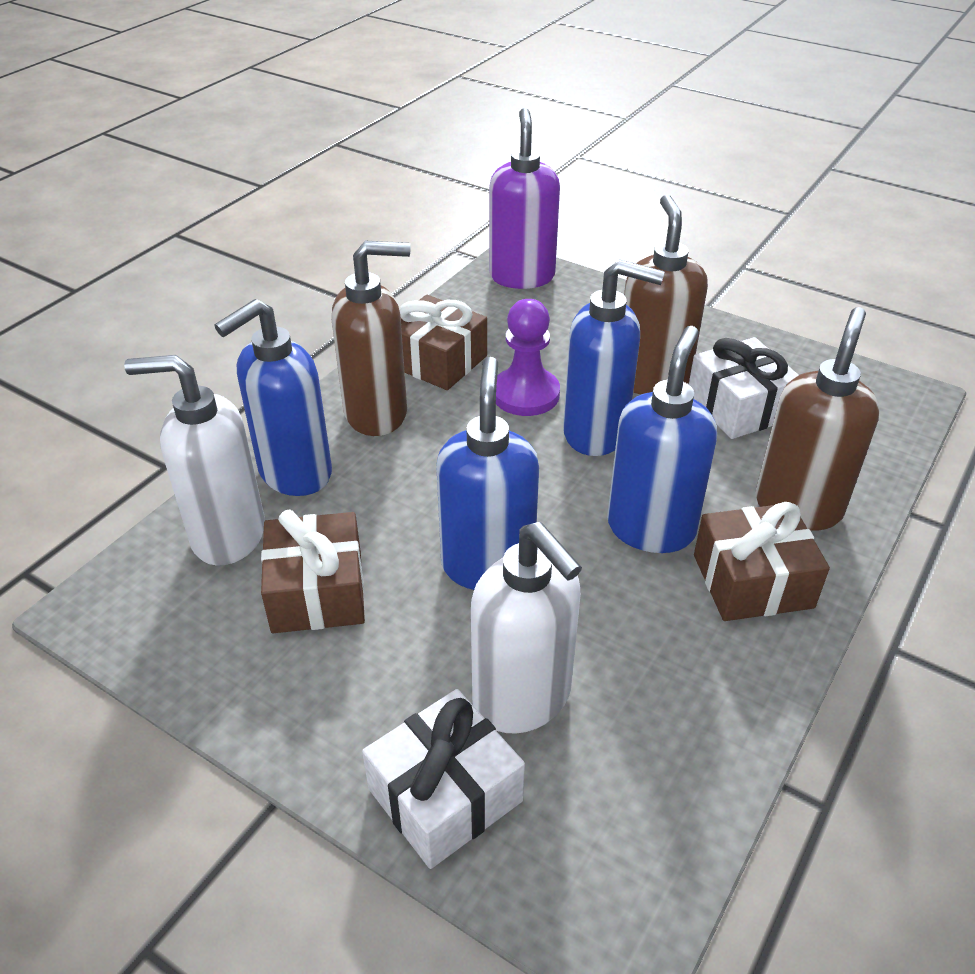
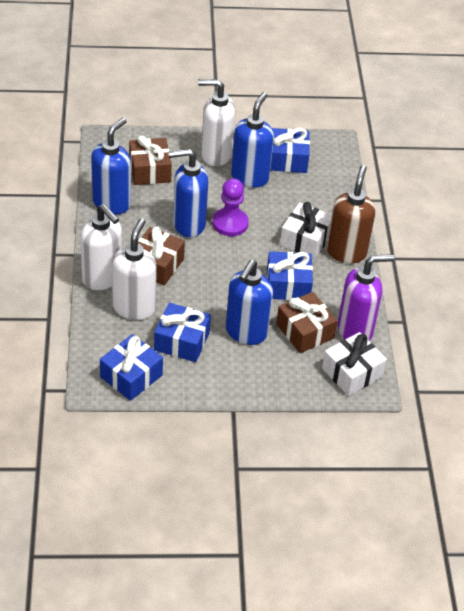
blue gift: 0 -> 4
brown soap dispenser: 3 -> 1
white soap dispenser: 2 -> 3

